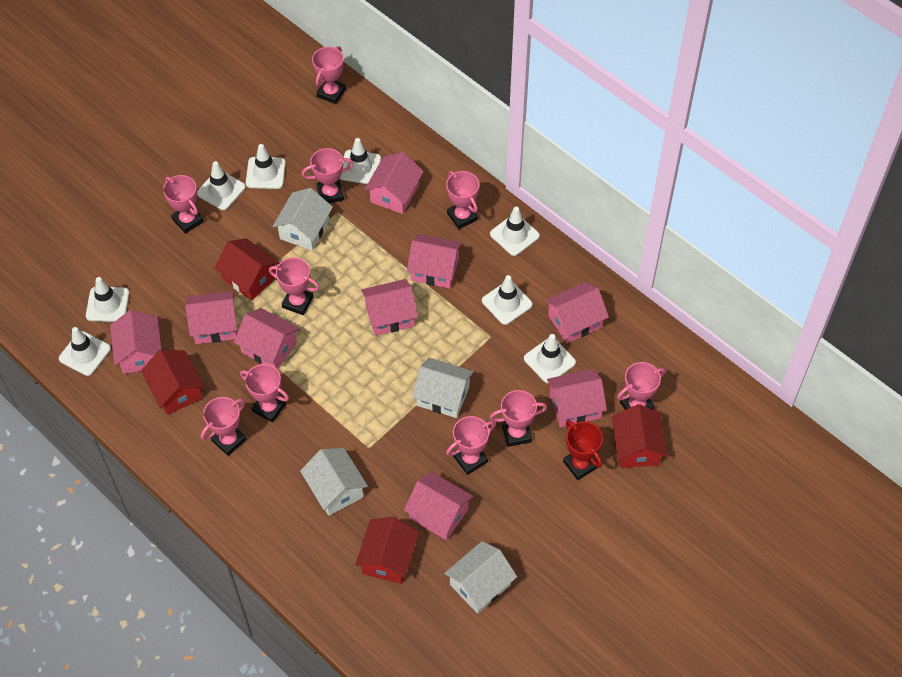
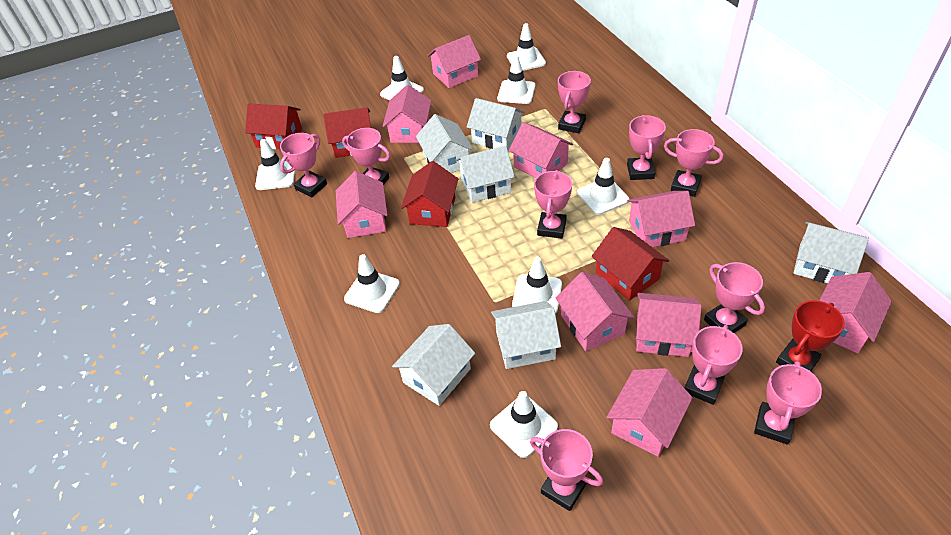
white house: 4 -> 6

